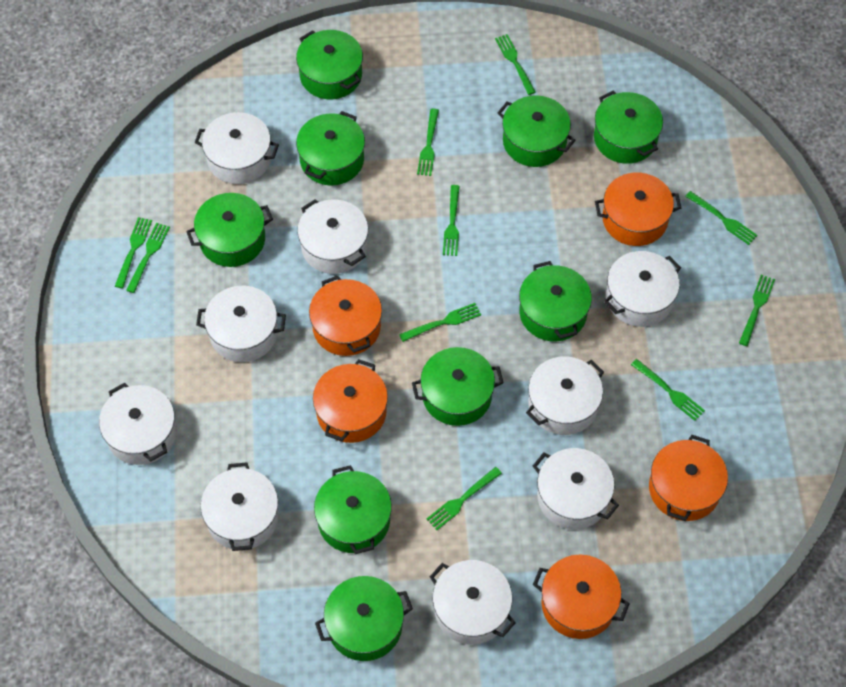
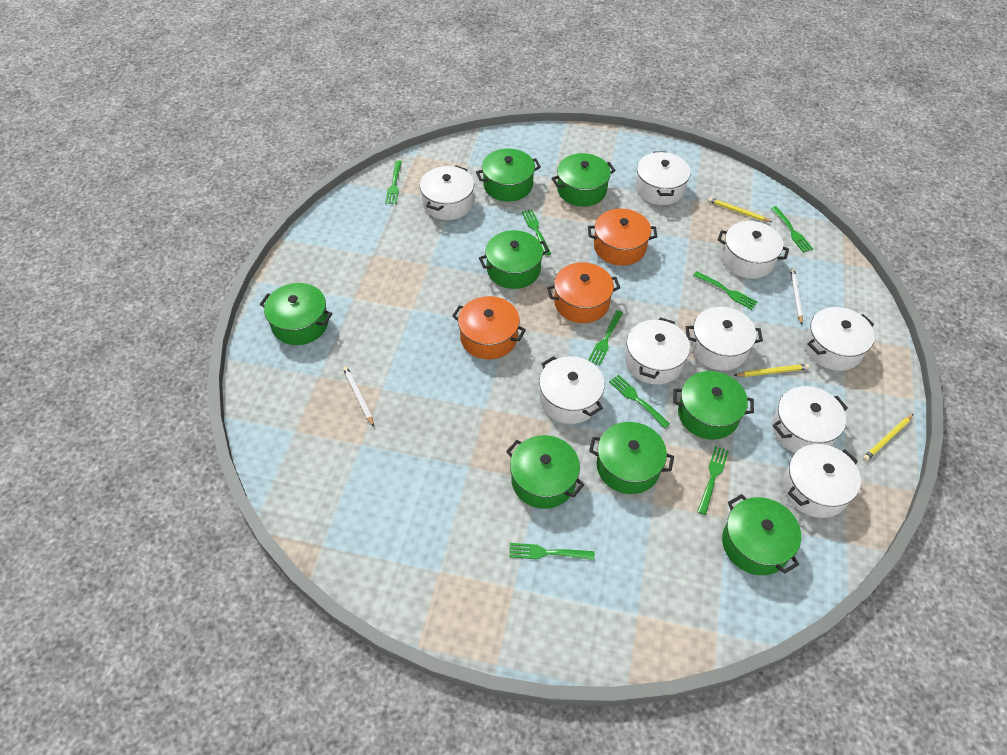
green fork: 10 -> 8
green pot: 9 -> 8
orange pot: 5 -> 3
white pencil: 0 -> 2
yellow pencil: 0 -> 3

